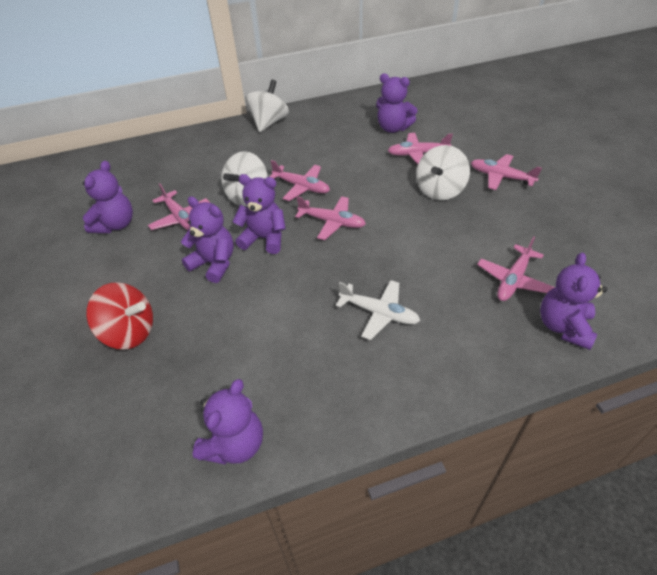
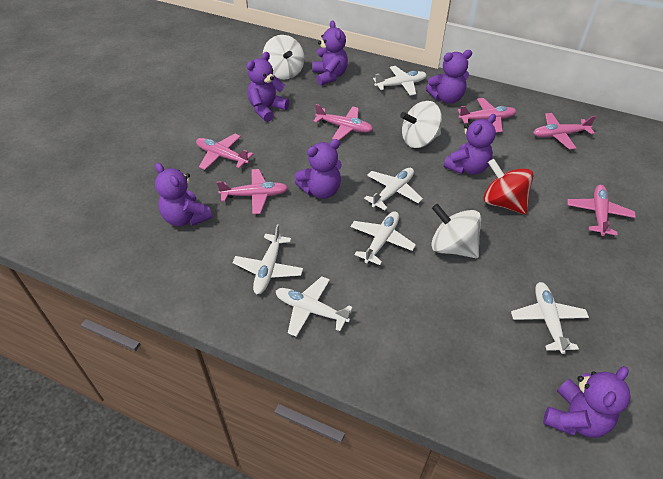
purple teddy bear: 6 -> 7
white plane: 1 -> 6

